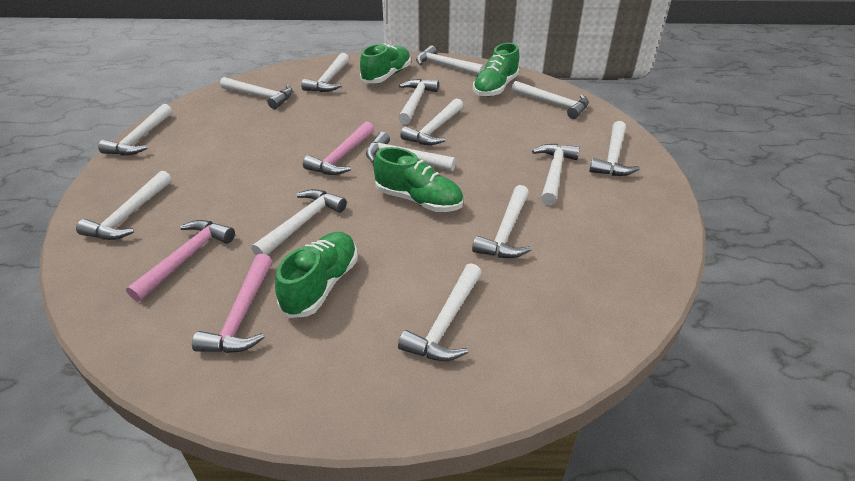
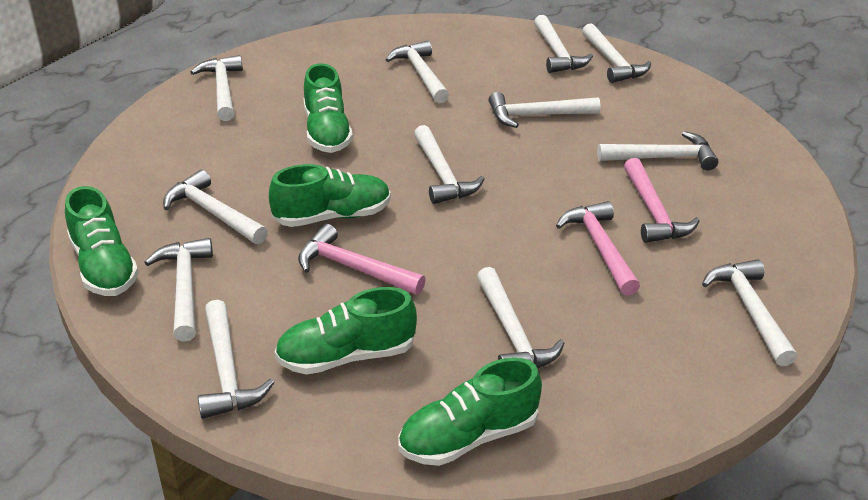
green shoe: 4 -> 5
white hammer: 14 -> 12

